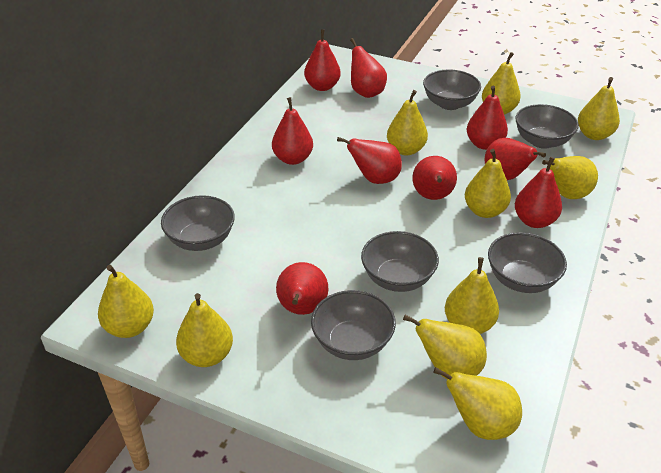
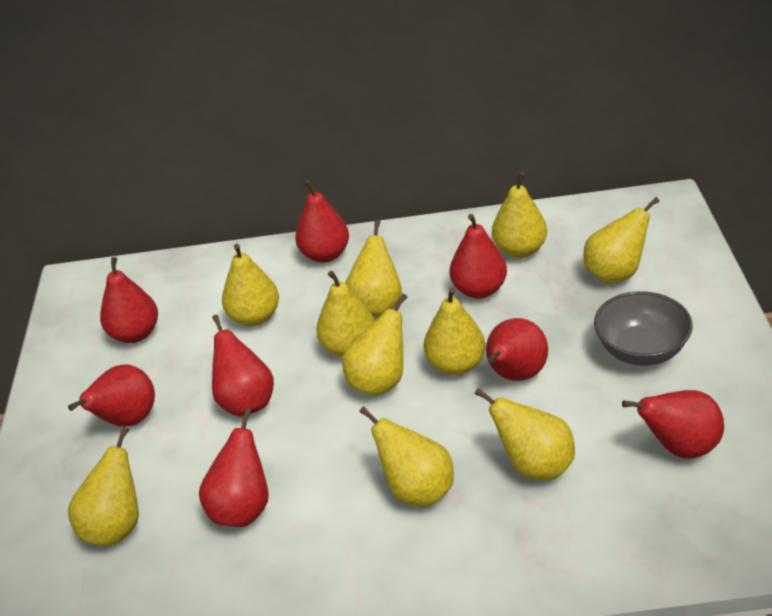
grey bowl: 6 -> 1
red pear: 9 -> 8

